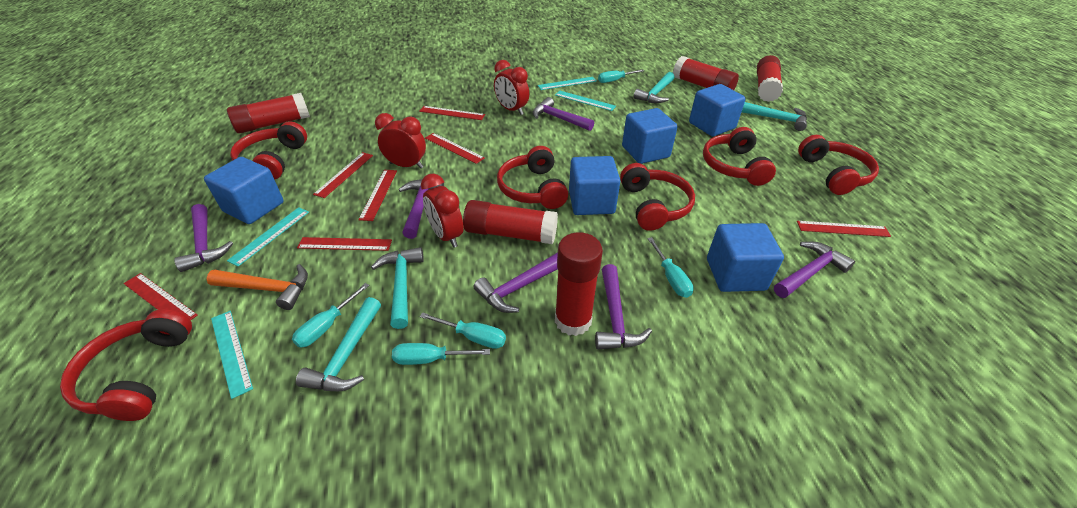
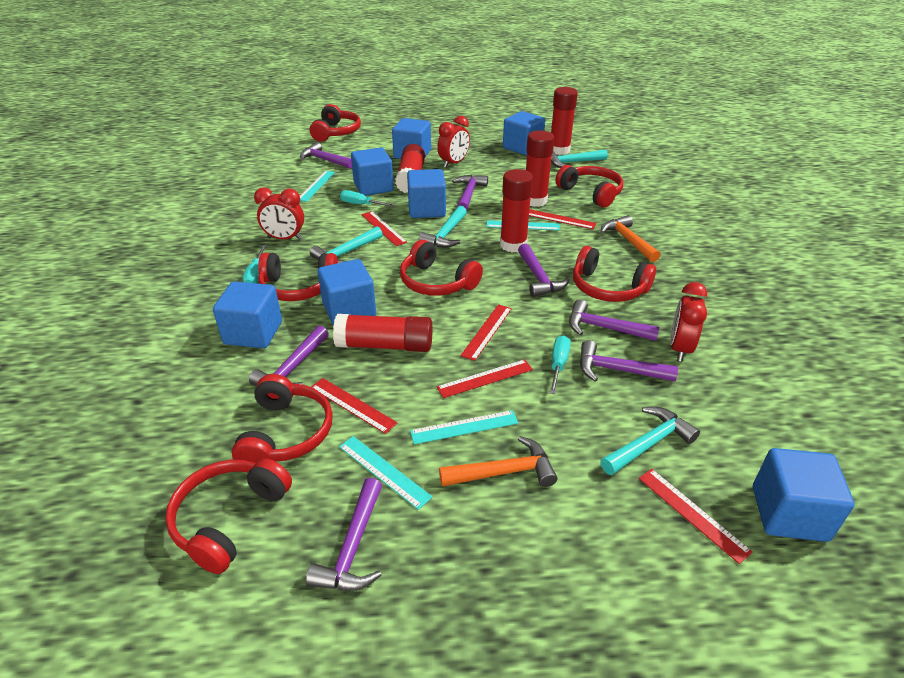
blue cube: 5 -> 7
orange hammer: 1 -> 2
purple hammer: 6 -> 7
red headphones: 6 -> 7
red ruler: 7 -> 6
turquoise screwdriver: 5 -> 3

